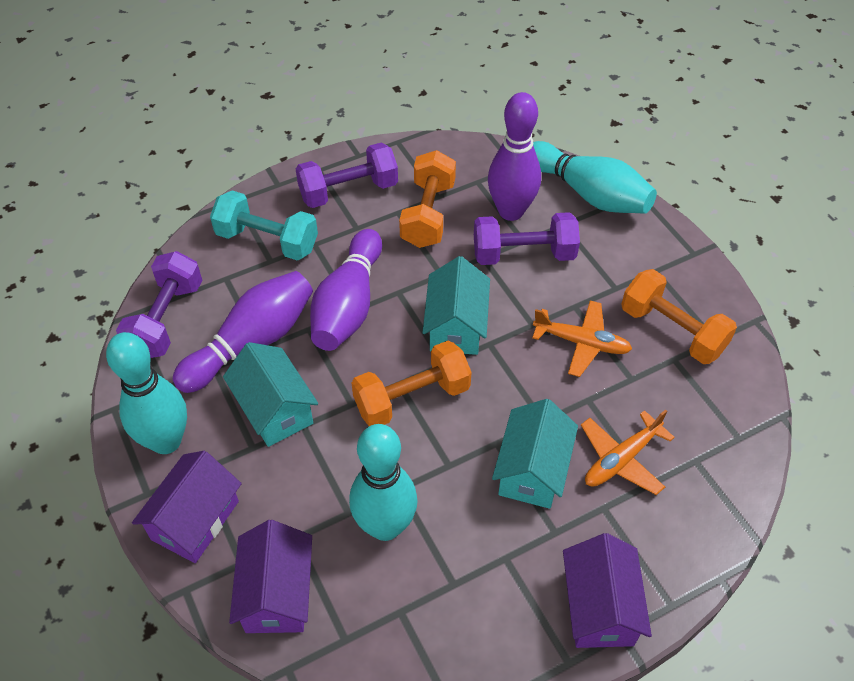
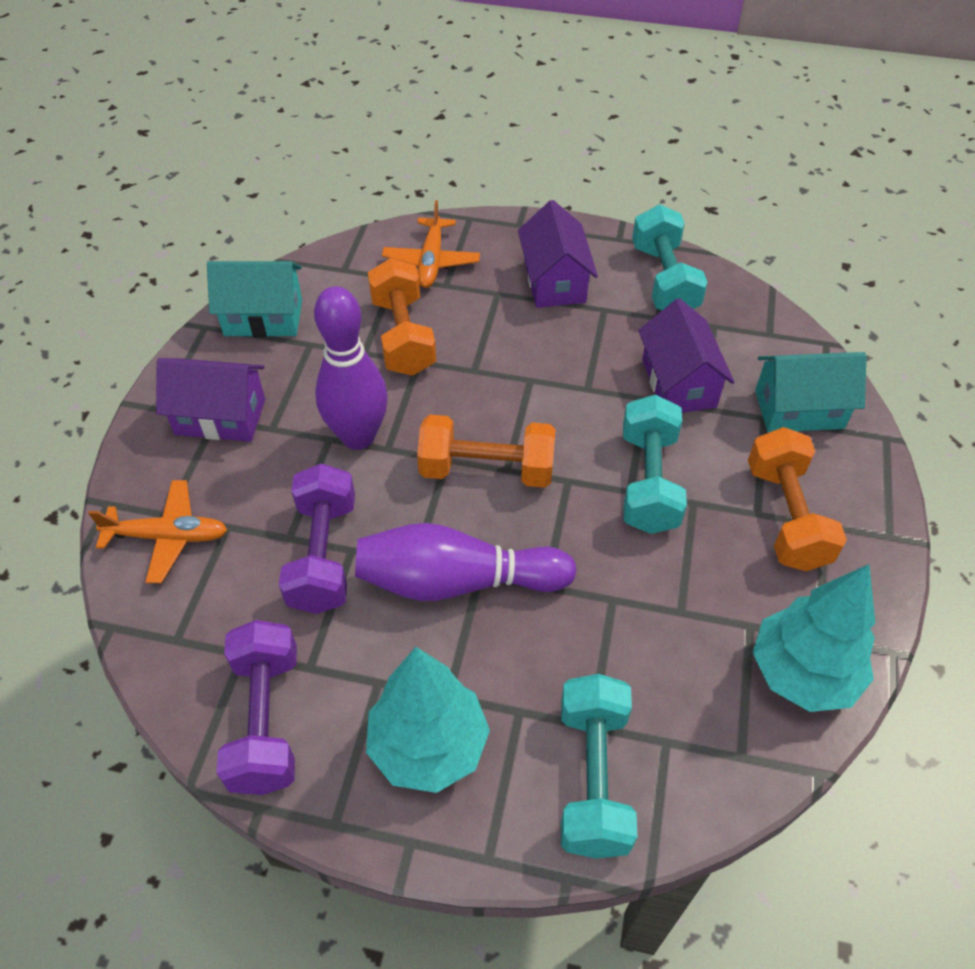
purple bowling pin: 3 -> 2
purple dumbbell: 3 -> 2
turquoise bowling pin: 3 -> 0
turquoise dumbbell: 1 -> 3
turquoise house: 3 -> 2
turquoise tree: 0 -> 2

